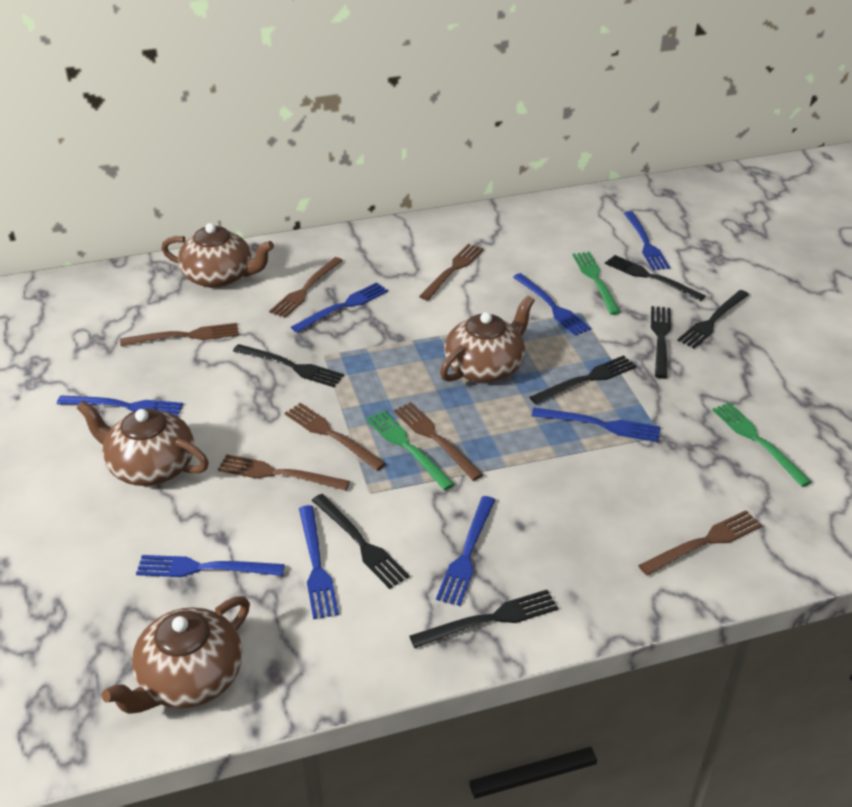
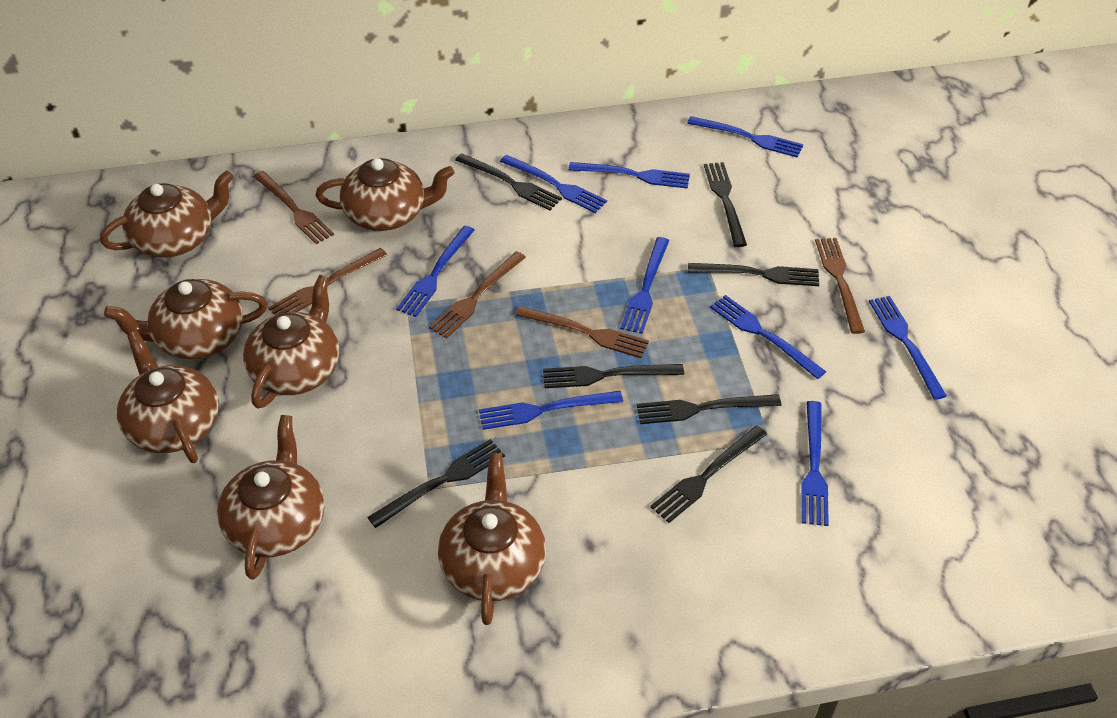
blue fork: 8 -> 9
brown fork: 7 -> 5
brown teapot: 4 -> 7
green fork: 3 -> 0

